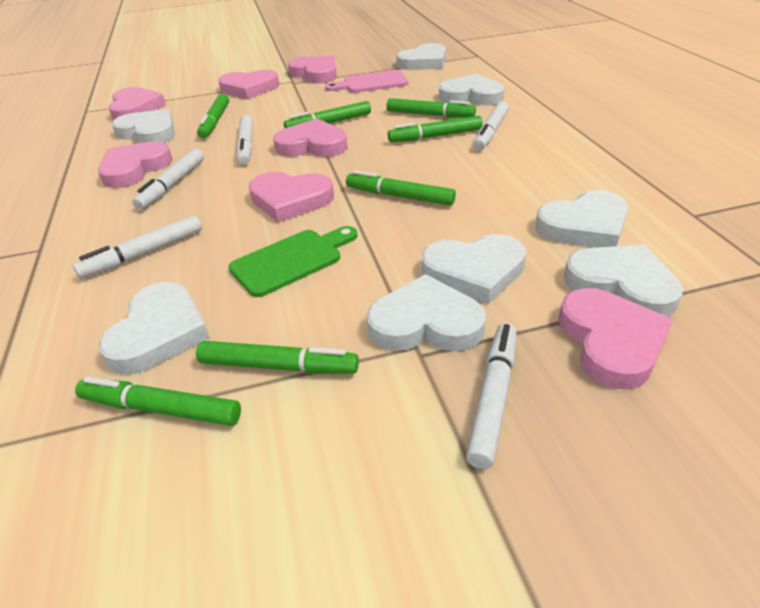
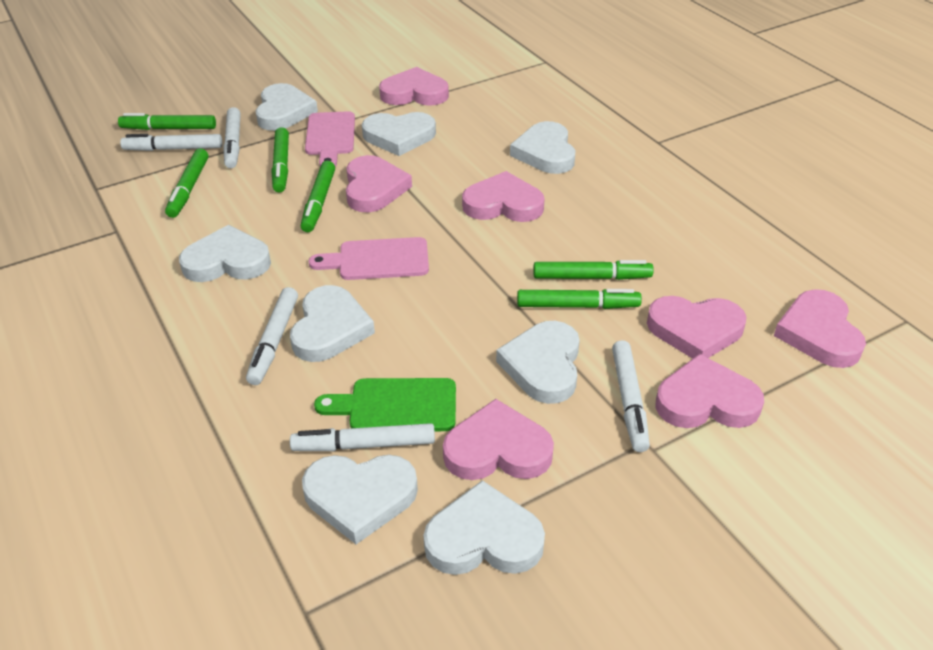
green marker: 7 -> 6
pink cutting board: 1 -> 2

